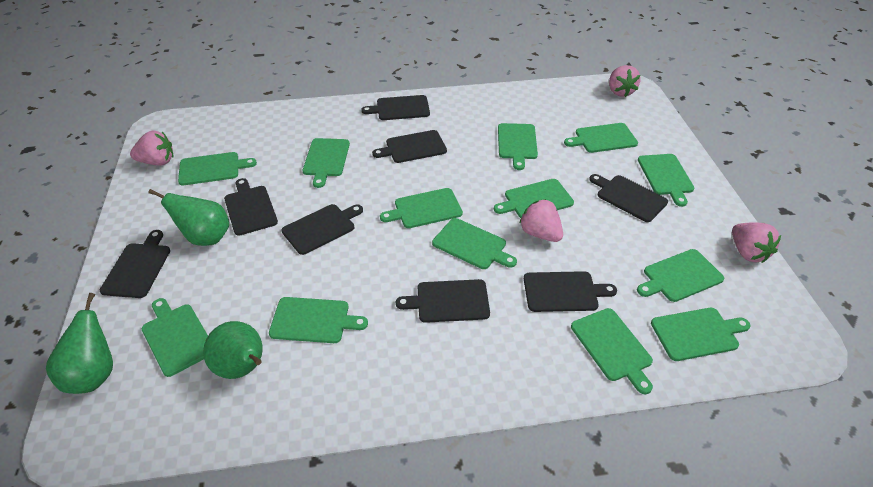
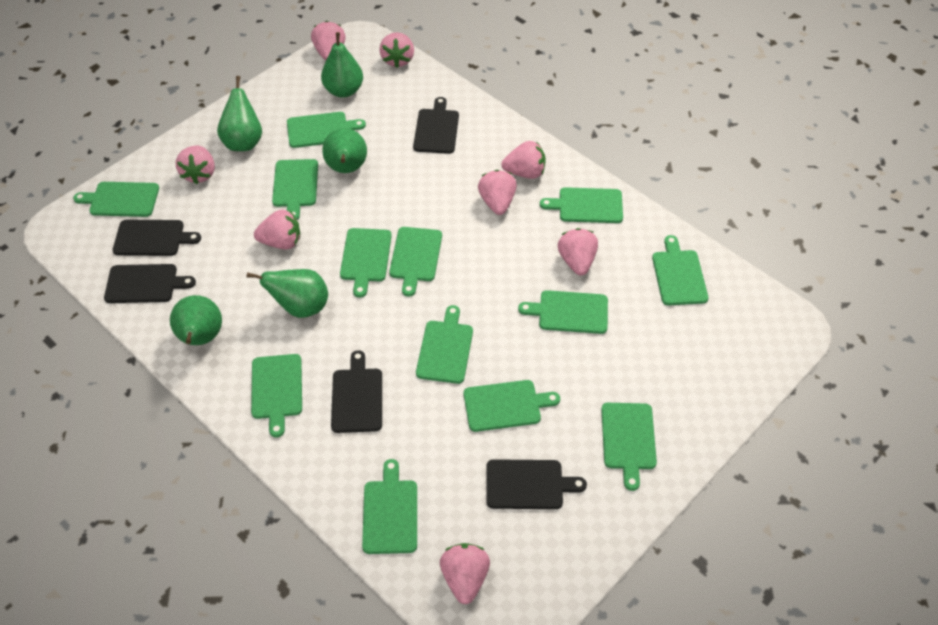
black cutting board: 8 -> 5
green pear: 3 -> 5
pink strawberry: 4 -> 8

